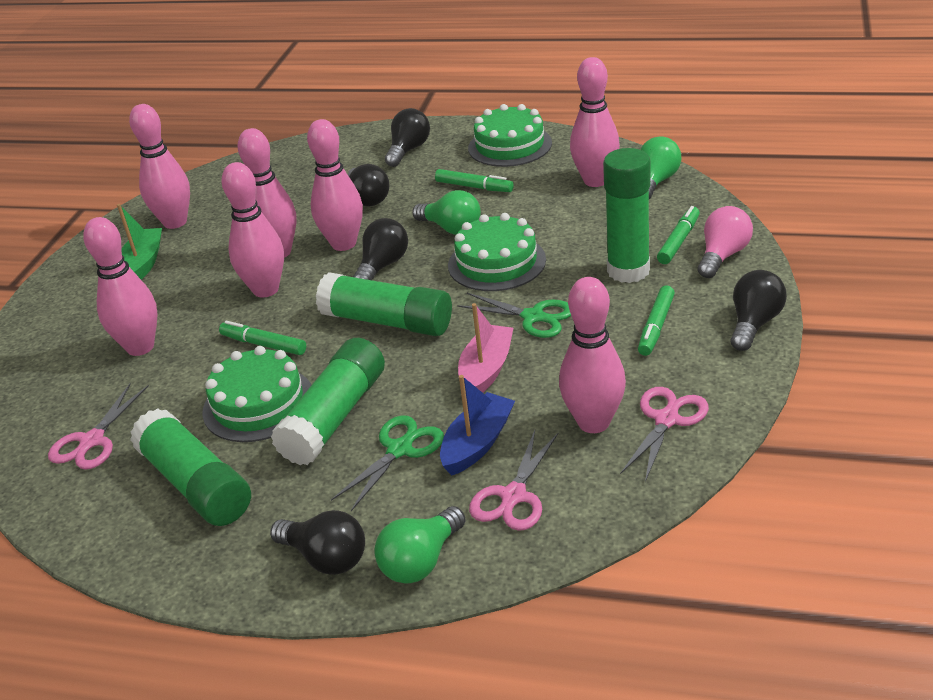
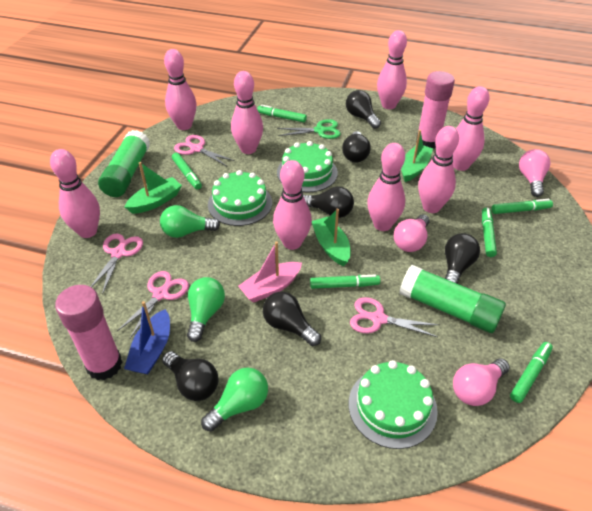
black light bulb: 5 -> 6
green boat: 1 -> 3
green glue stick: 4 -> 2
green marker: 4 -> 6
green scissors: 2 -> 1
pink bowling pin: 7 -> 8
pink glue stick: 0 -> 2
pink light bulb: 1 -> 3
pink scissors: 3 -> 4

